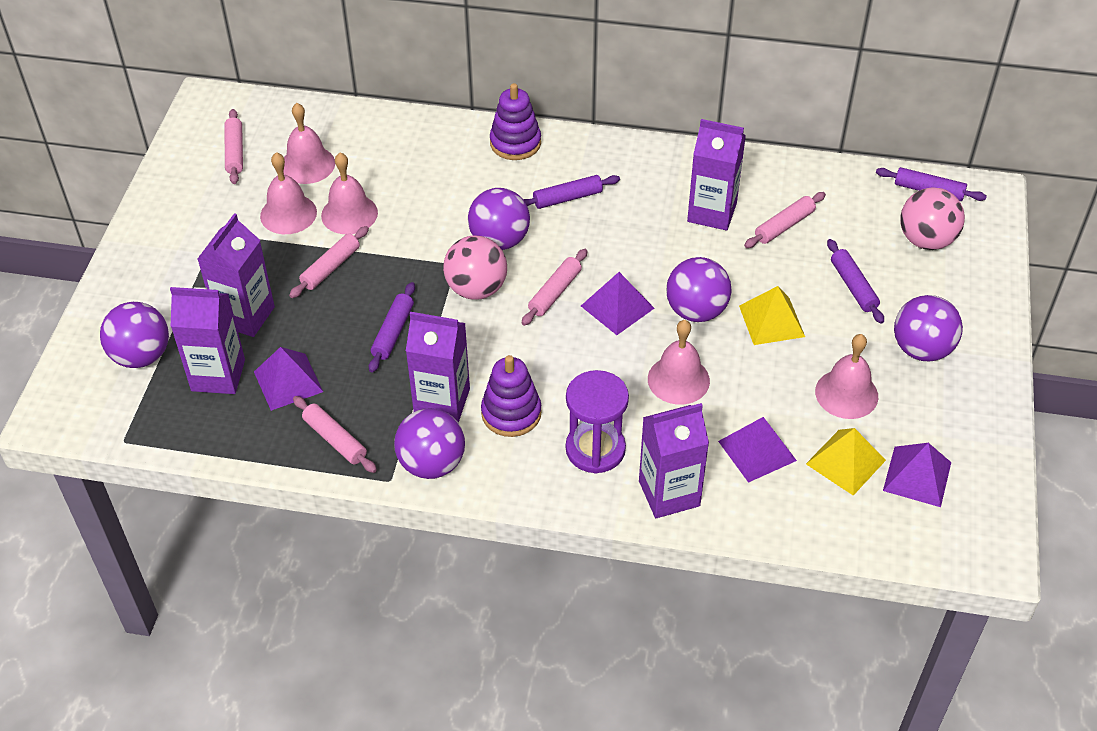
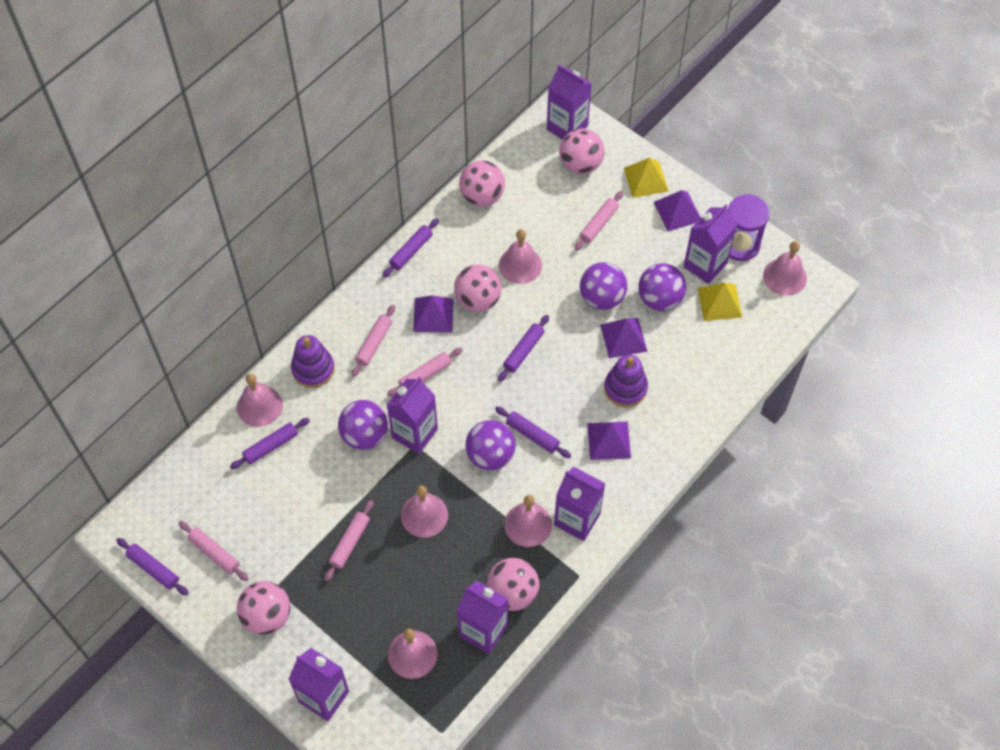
pink ball: 2 -> 5
pink bell: 5 -> 6
purple ball: 5 -> 4
purple carton: 5 -> 6
purple rolling pin: 4 -> 5

